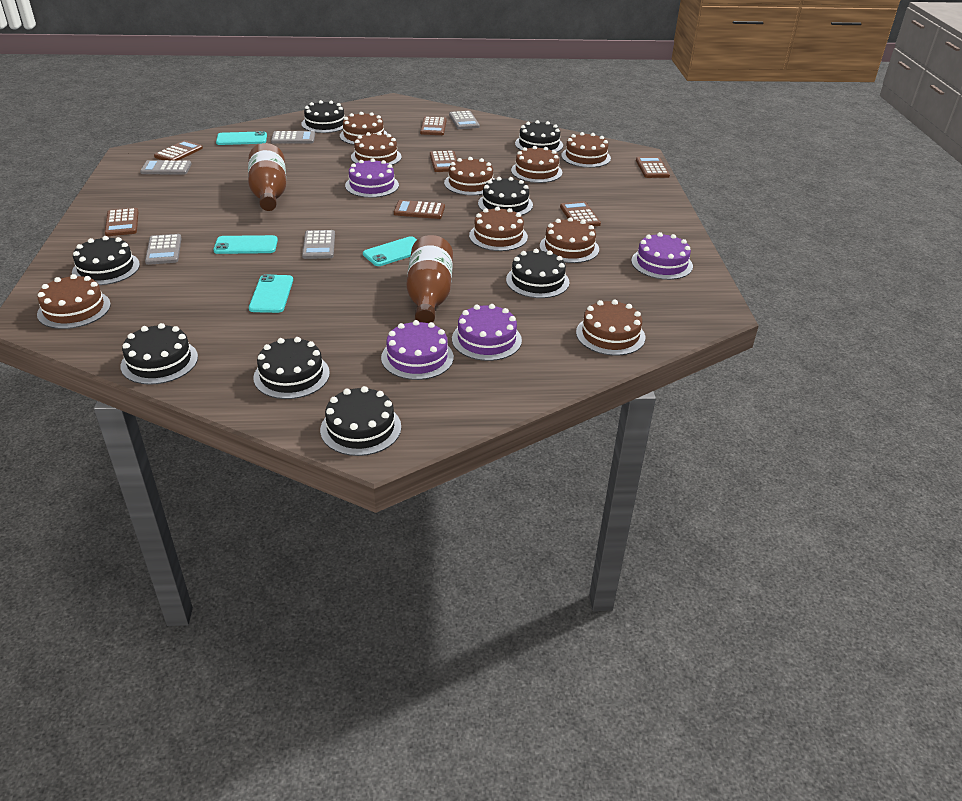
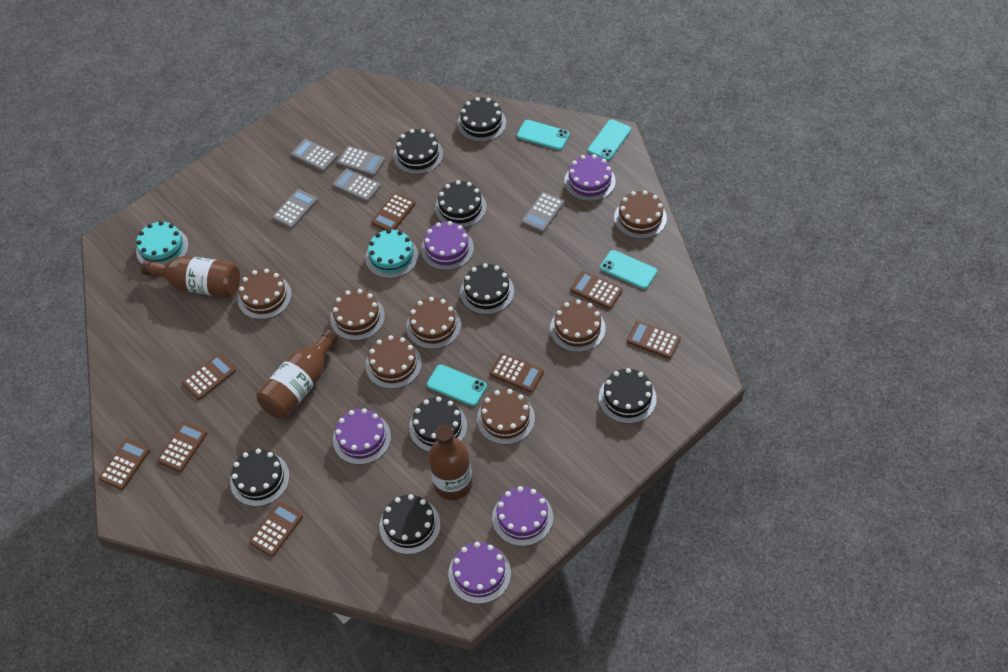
brown bottle: 2 -> 3
brown cake: 9 -> 7
brown calculator: 7 -> 8
purple cake: 4 -> 5
turquoise cake: 0 -> 2

